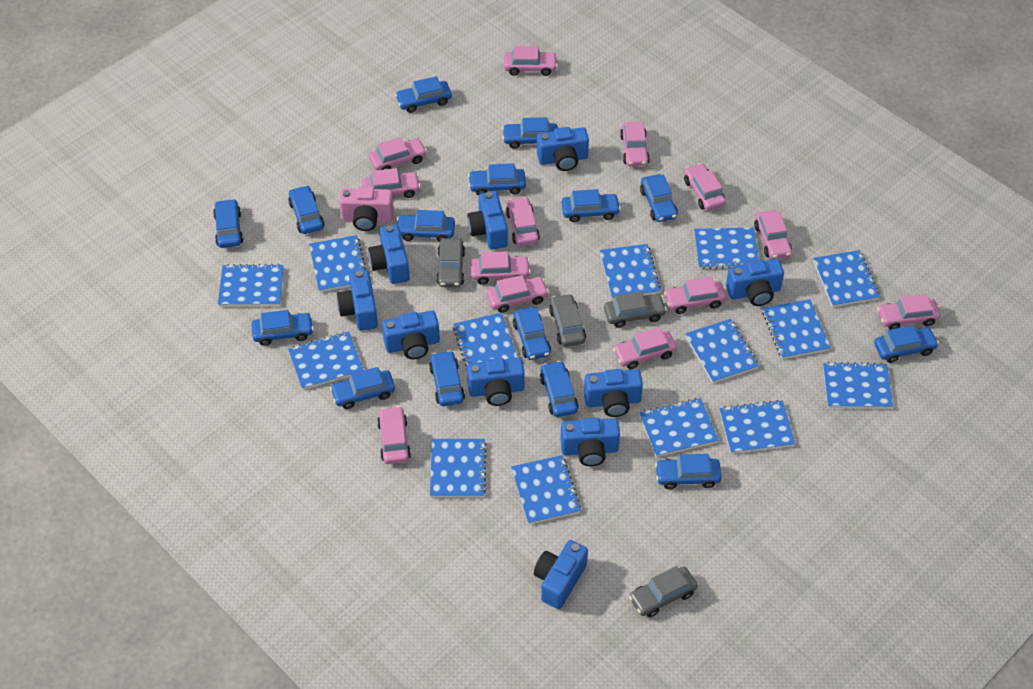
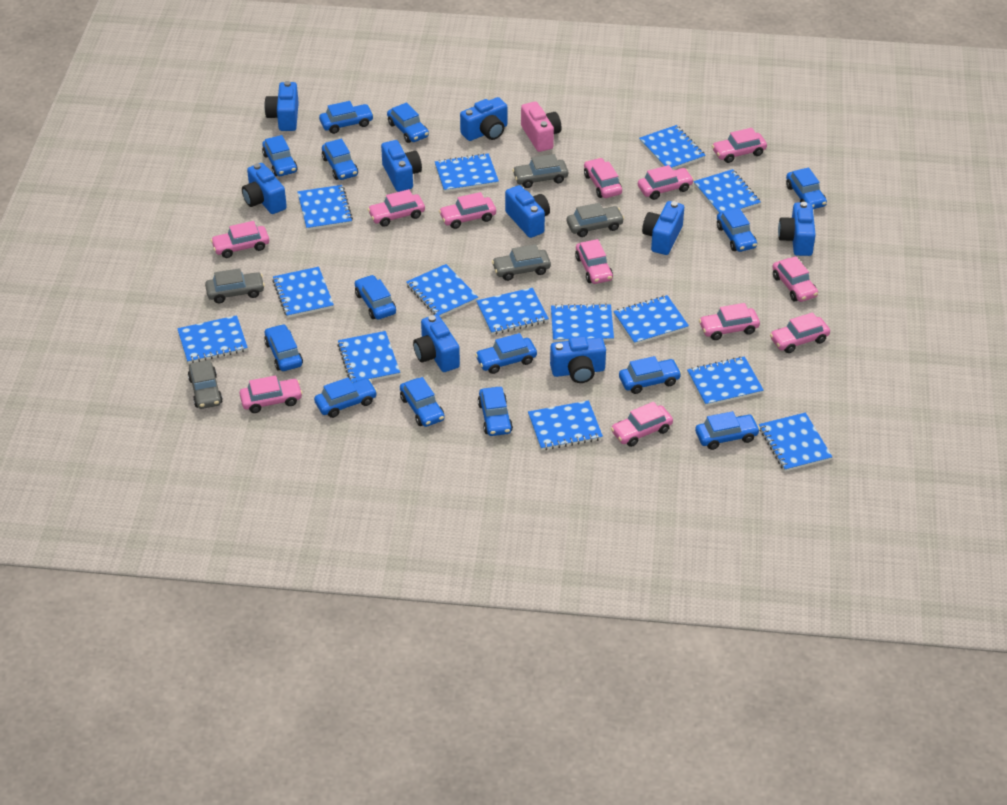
blue camera: 10 -> 9
blue car: 15 -> 14
grey car: 4 -> 5
pink car: 13 -> 12

